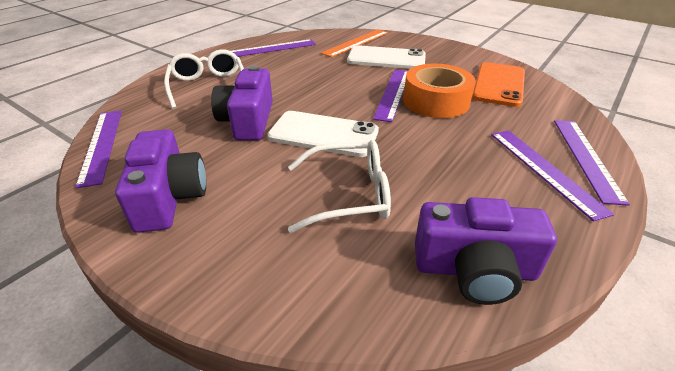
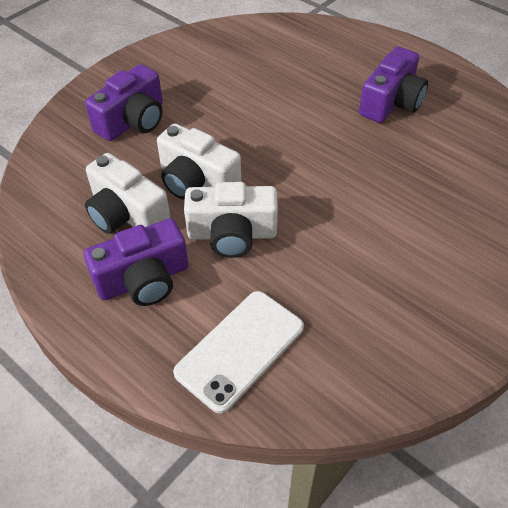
orange phone: 1 -> 0
orange ruler: 1 -> 0
orange tape: 1 -> 0
purple ruler: 5 -> 0
white camera: 0 -> 3
white glasses: 2 -> 0
white phone: 2 -> 1

